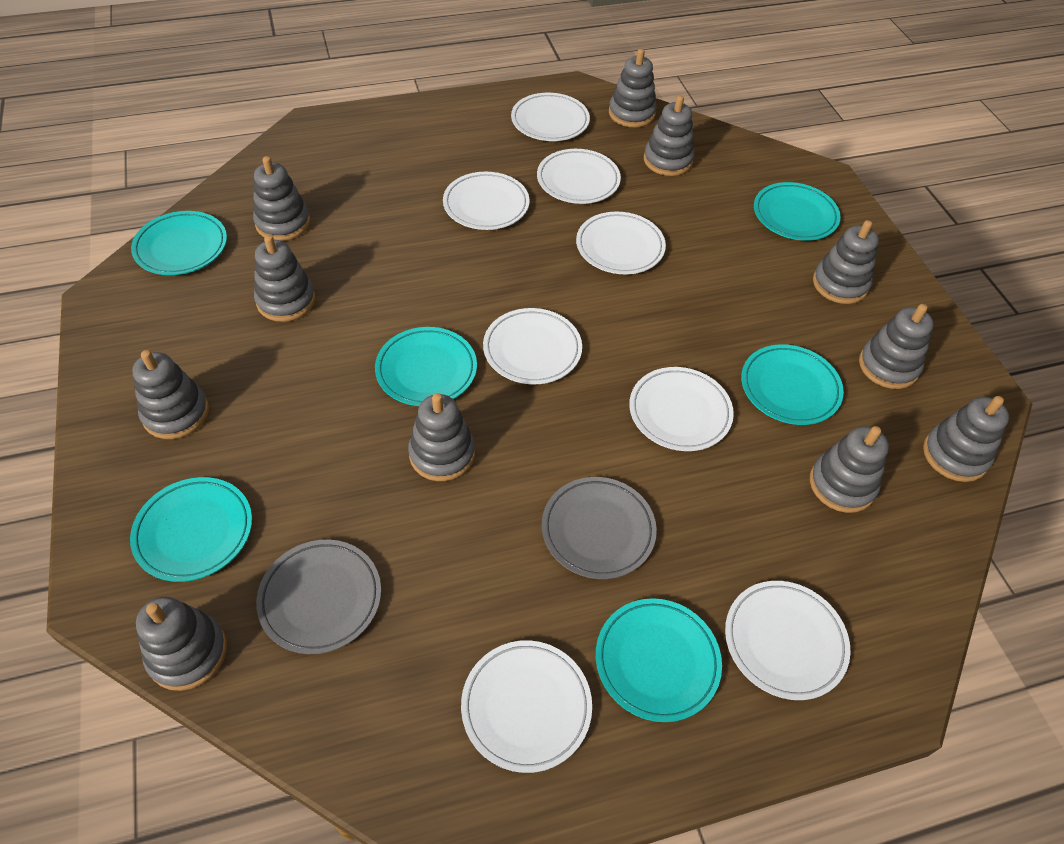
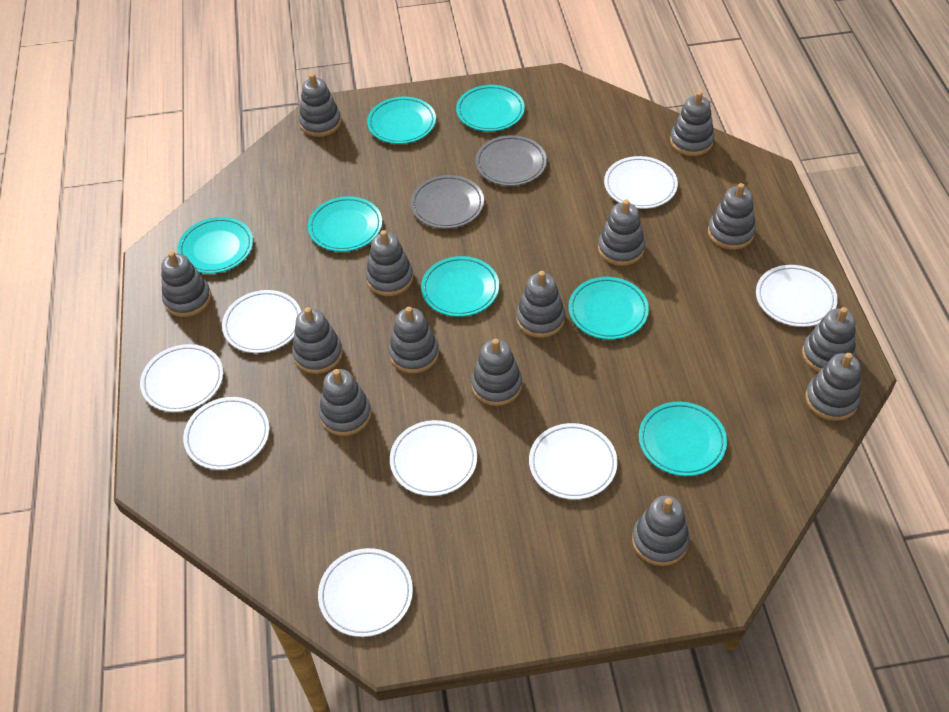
grey stacking toy: 11 -> 14
turquoise plate: 6 -> 7

